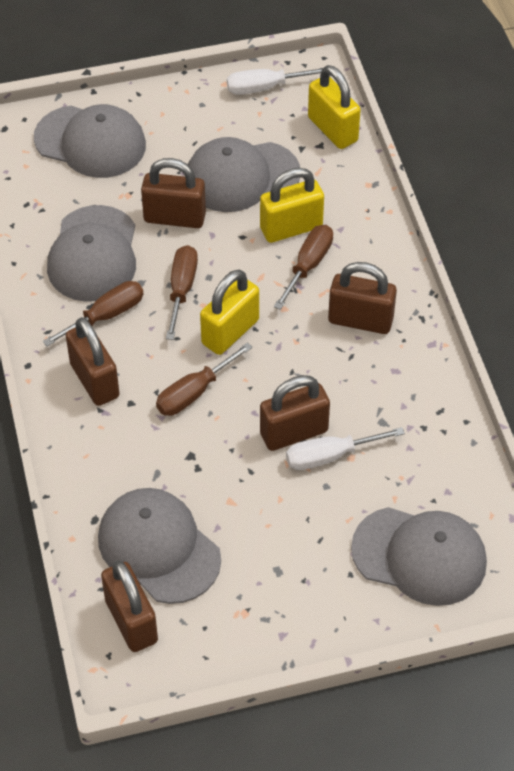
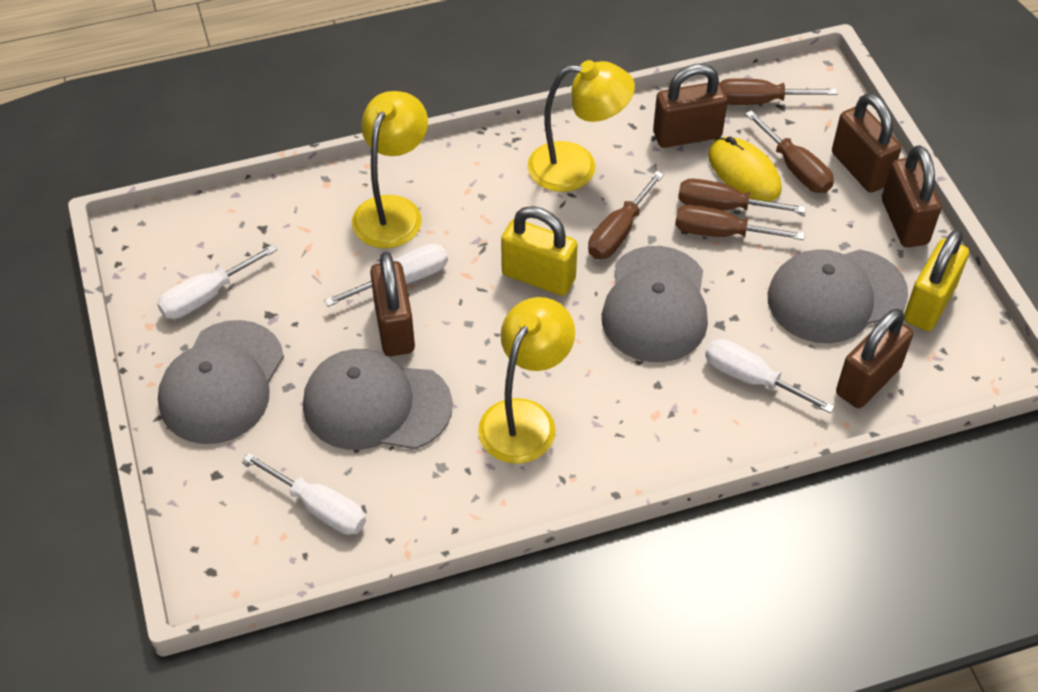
brown screwdriver: 4 -> 5
grey cap: 5 -> 4
white screwdriver: 2 -> 4
yellow lamp: 0 -> 3
yellow mouse: 0 -> 1
yellow padlock: 3 -> 2

